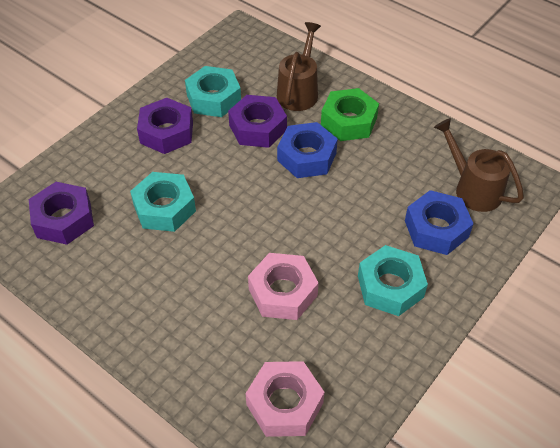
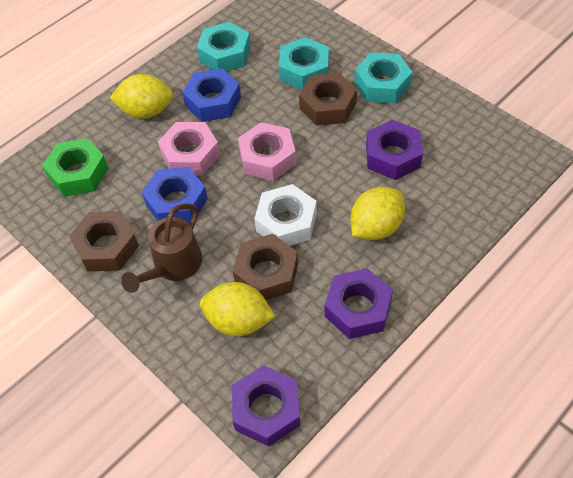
brown nut: 0 -> 3
brown watering can: 2 -> 1
white nut: 0 -> 1
yellow lemon: 0 -> 3

